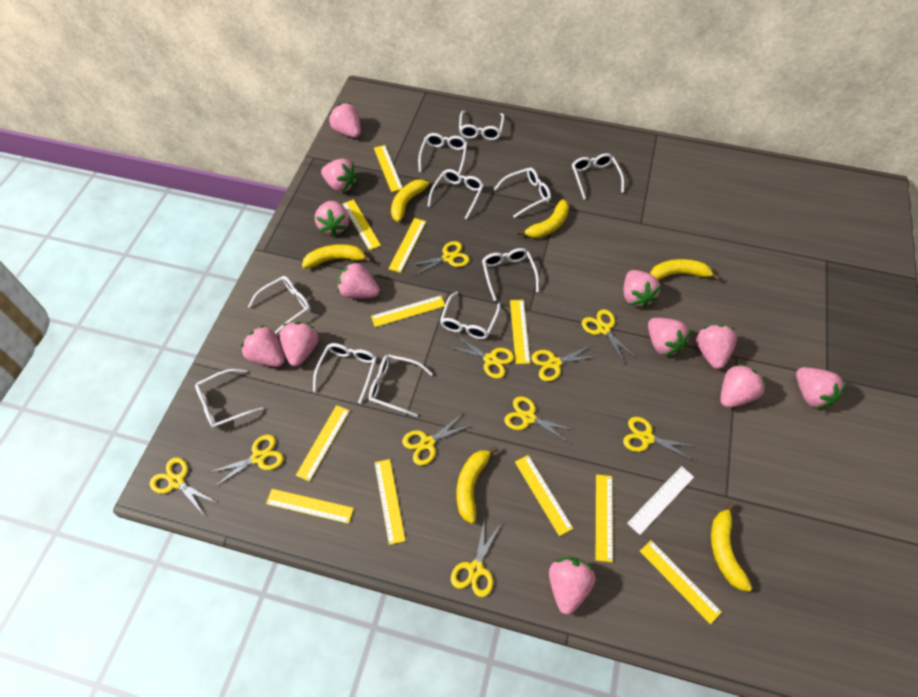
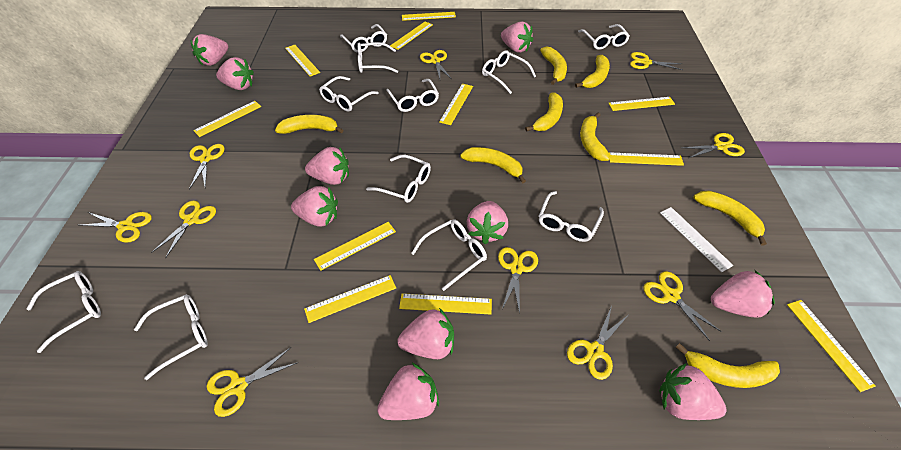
pink strawberry: 12 -> 10
yellow banana: 6 -> 8

